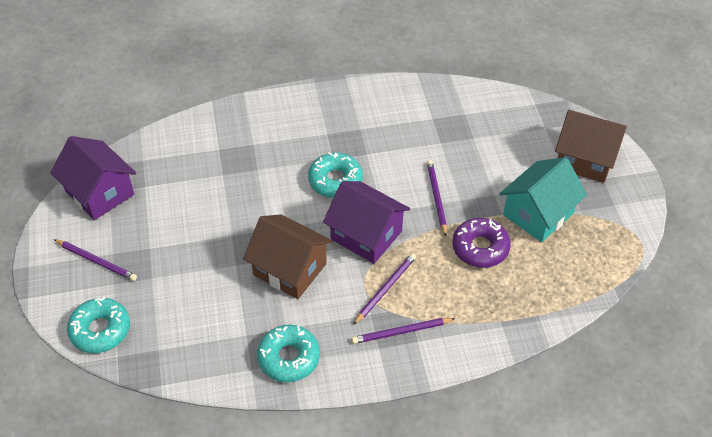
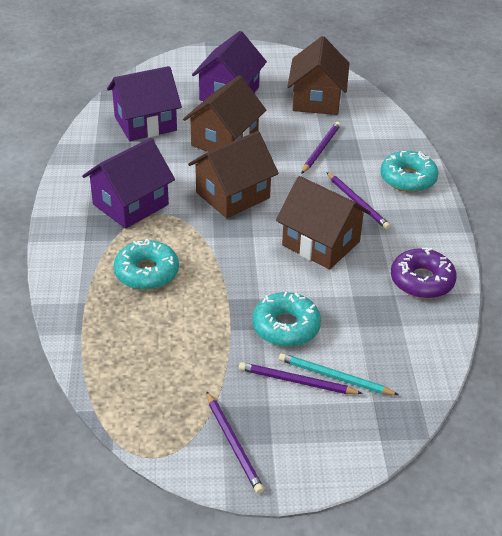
brown house: 2 -> 4
purple house: 2 -> 3
turquoise house: 1 -> 0
turquoise pencil: 0 -> 1

